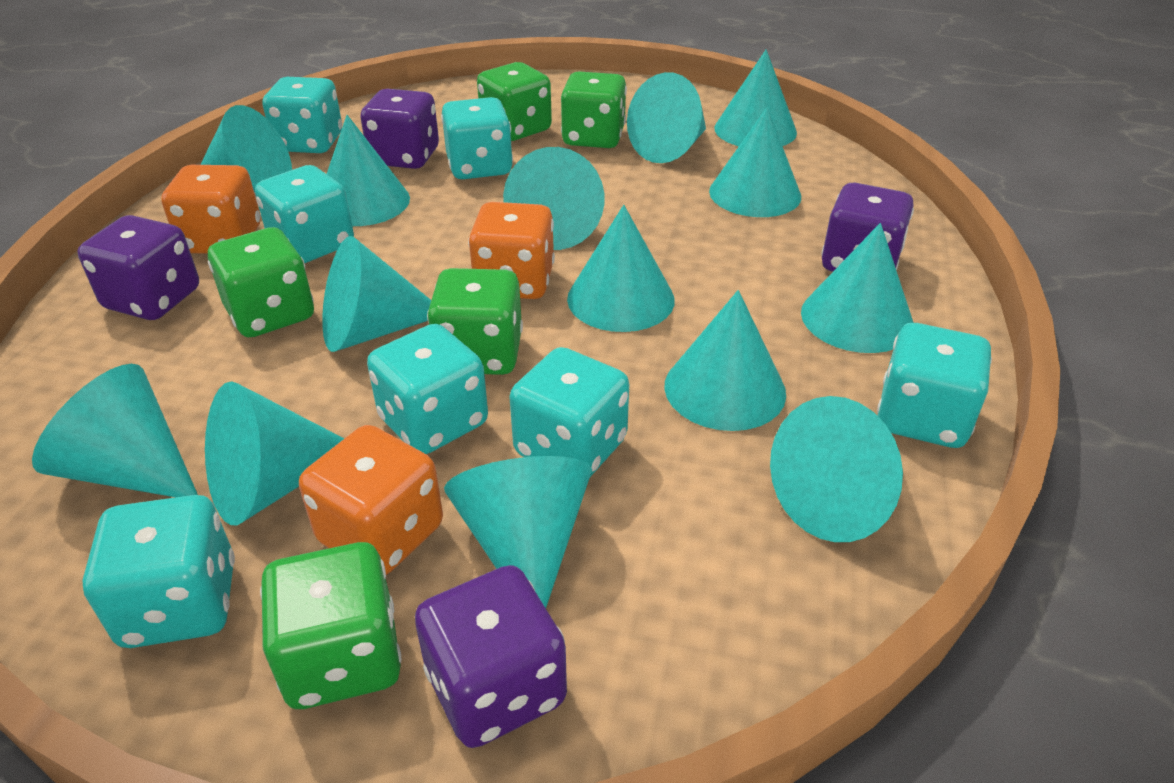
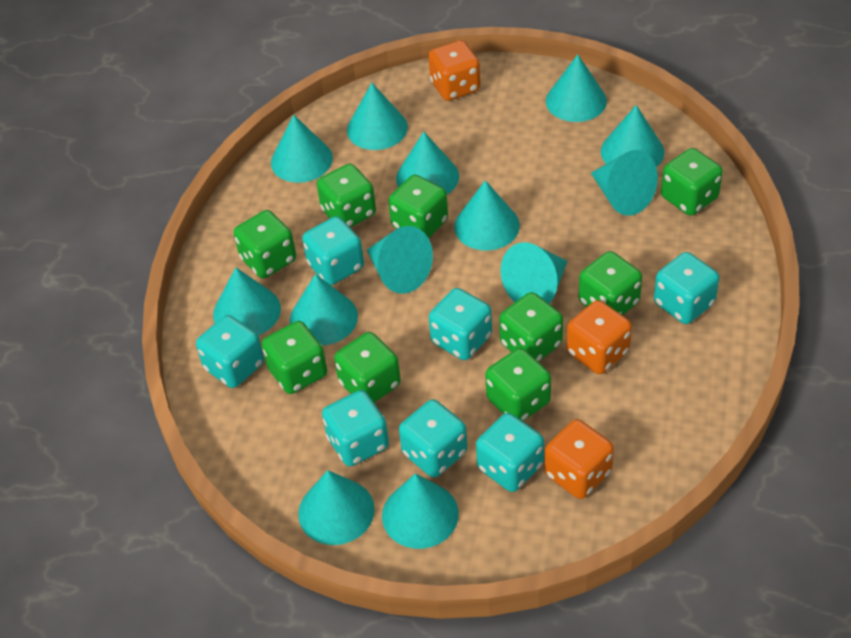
green dice: 5 -> 9
purple dice: 4 -> 0
turquoise cone: 14 -> 13

